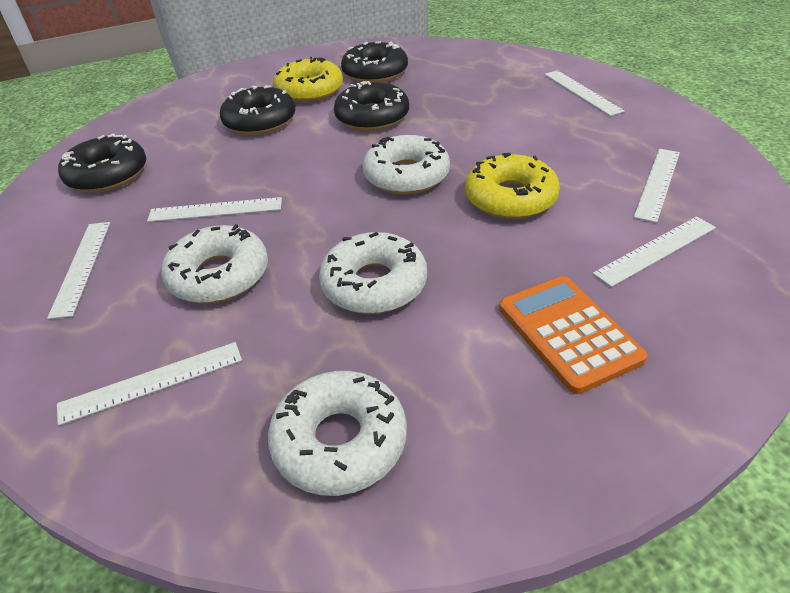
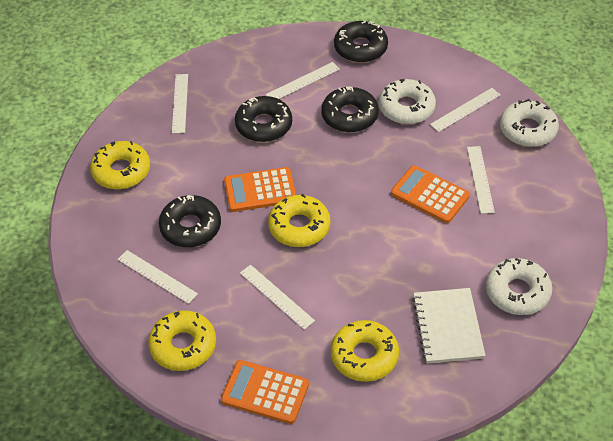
orange calculator: 1 -> 3
white donut: 4 -> 3
white notebook: 0 -> 1
yellow donut: 2 -> 4

